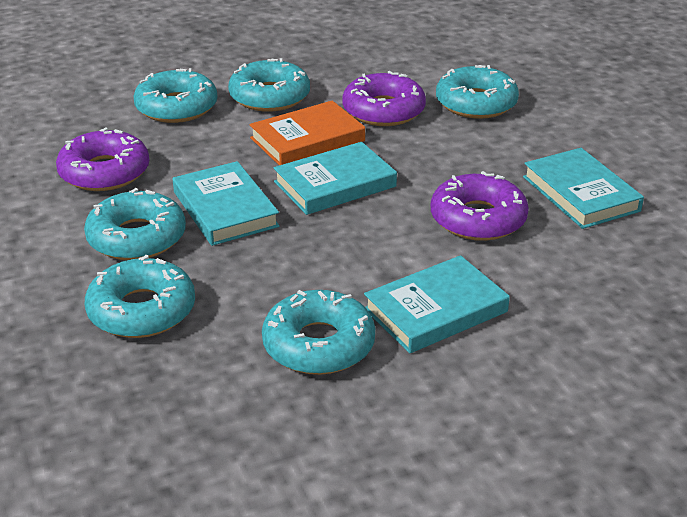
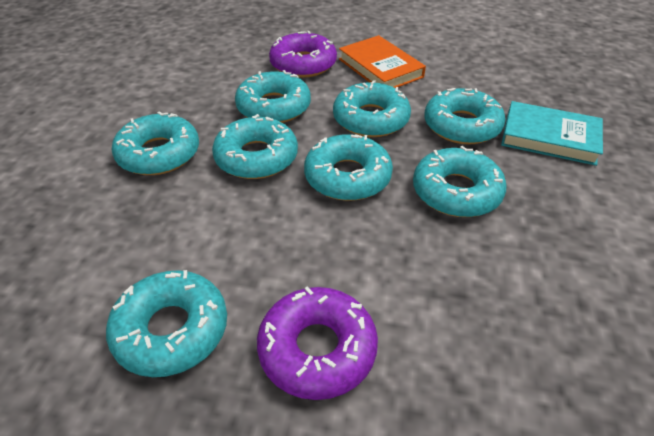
purple donut: 3 -> 2
turquoise book: 4 -> 1
turquoise donut: 6 -> 8

